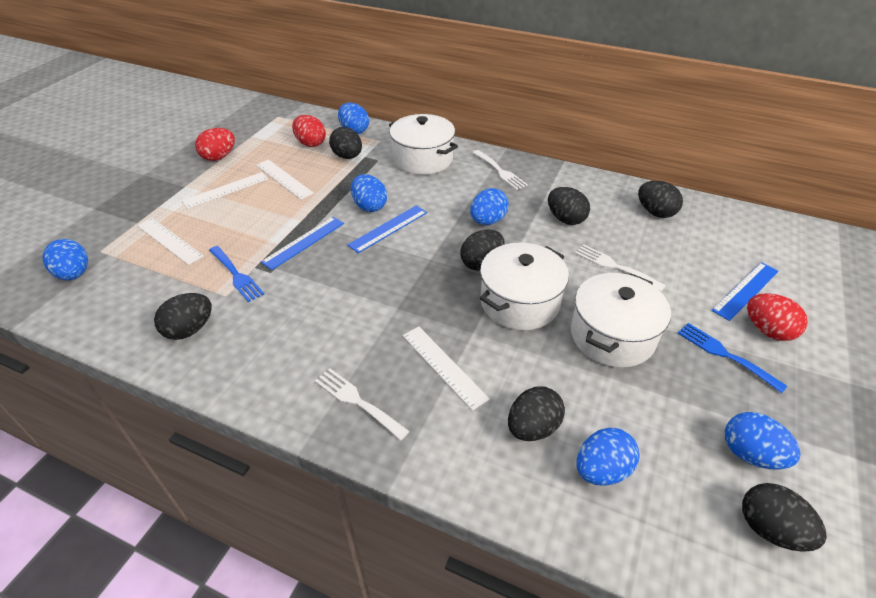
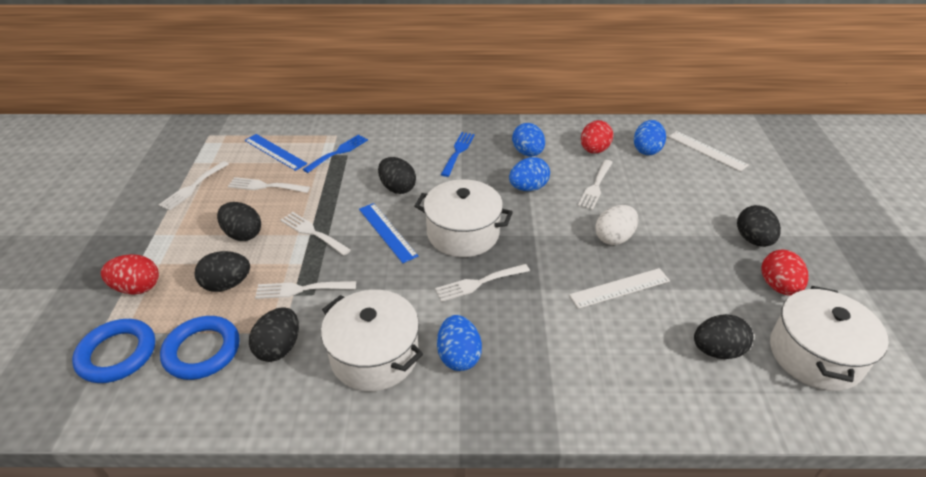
black egg: 7 -> 6
blue egg: 6 -> 4
blue ring: 0 -> 2
blue ruler: 3 -> 2
white egg: 0 -> 1
white fork: 3 -> 6
white ruler: 4 -> 2

